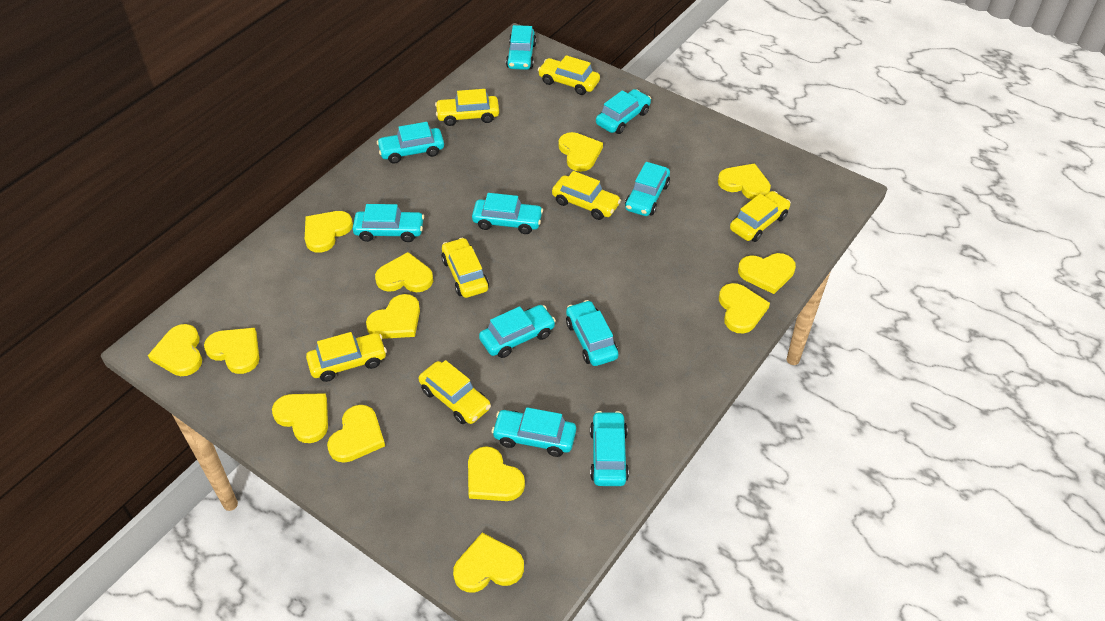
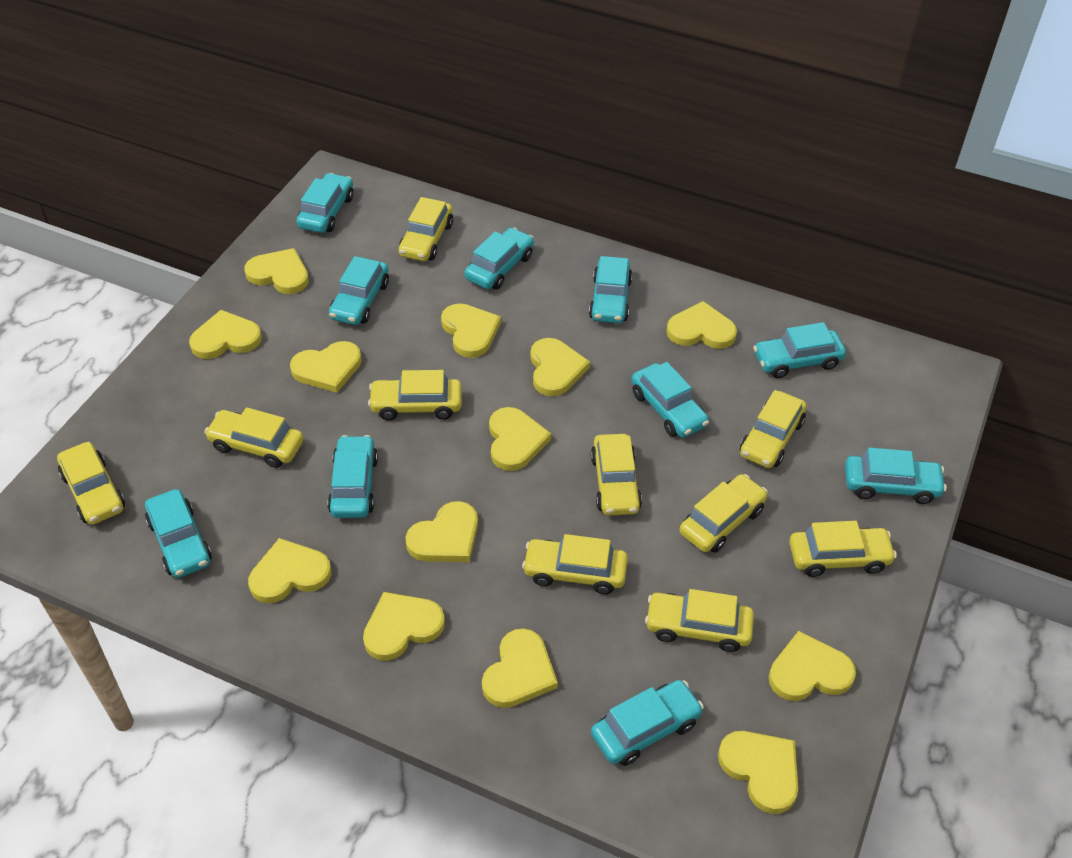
yellow car: 7 -> 10

